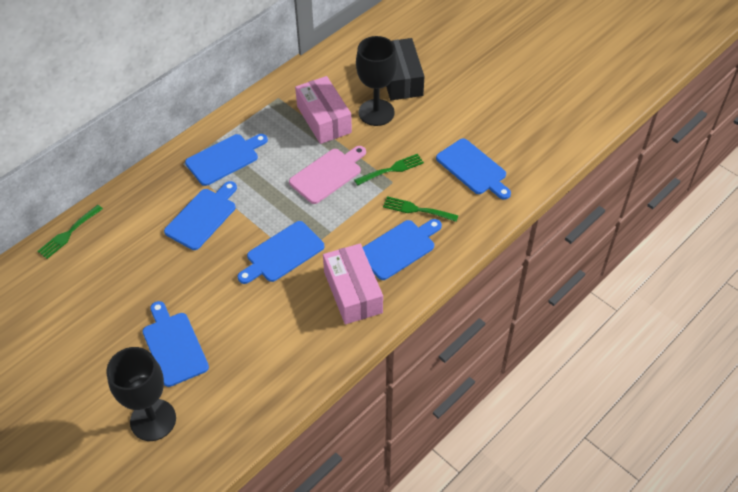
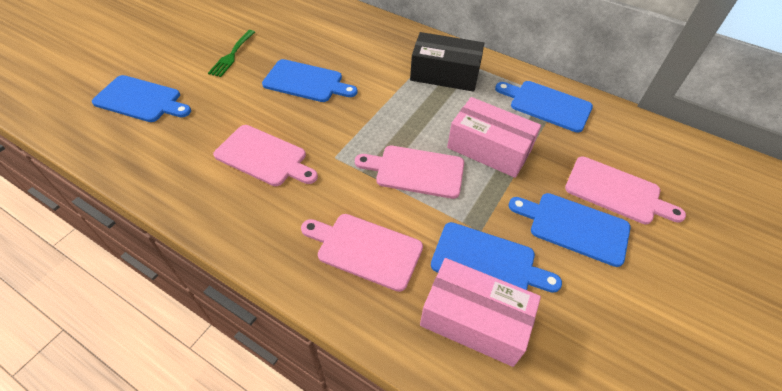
black goblet: 2 -> 0
blue cutting board: 6 -> 5
green fork: 3 -> 1
pink cutting board: 1 -> 4

